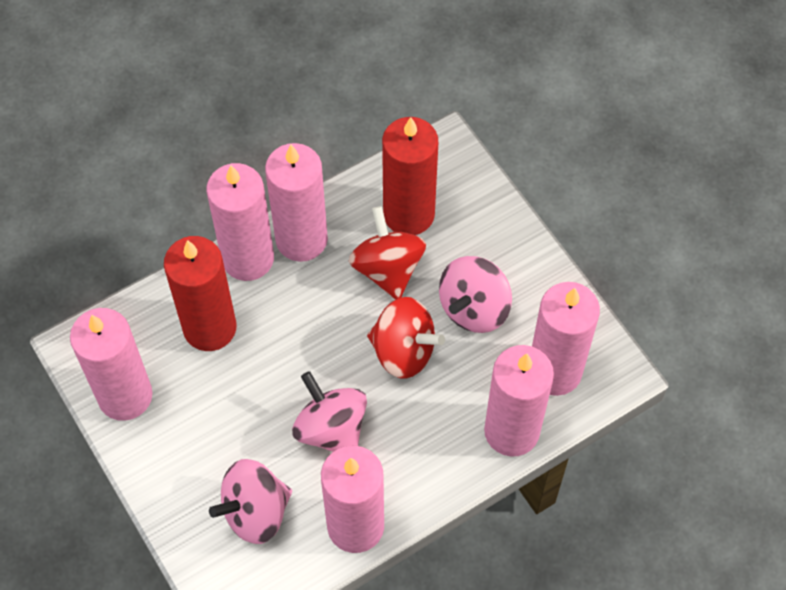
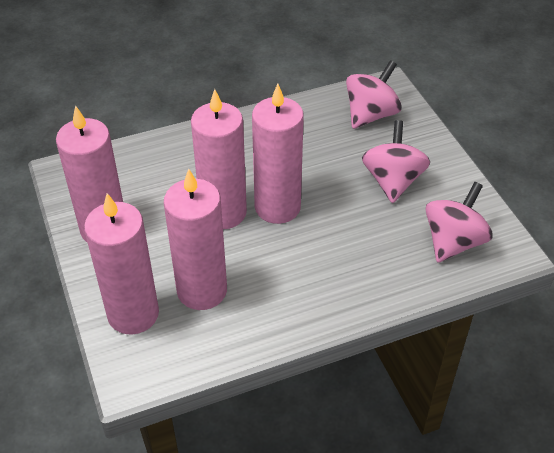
pink candle: 6 -> 5
red candle: 2 -> 0
red spinning top: 2 -> 0

